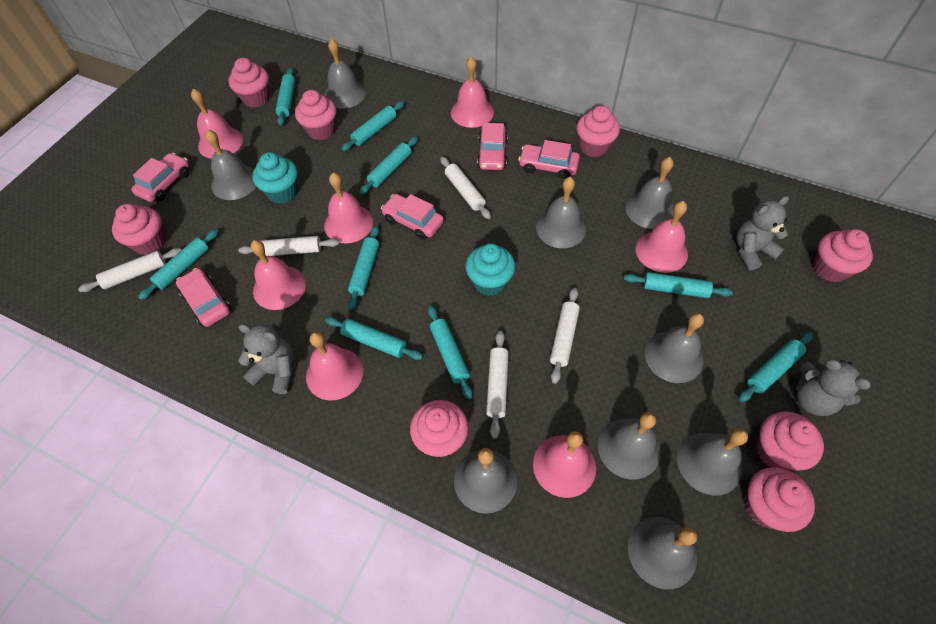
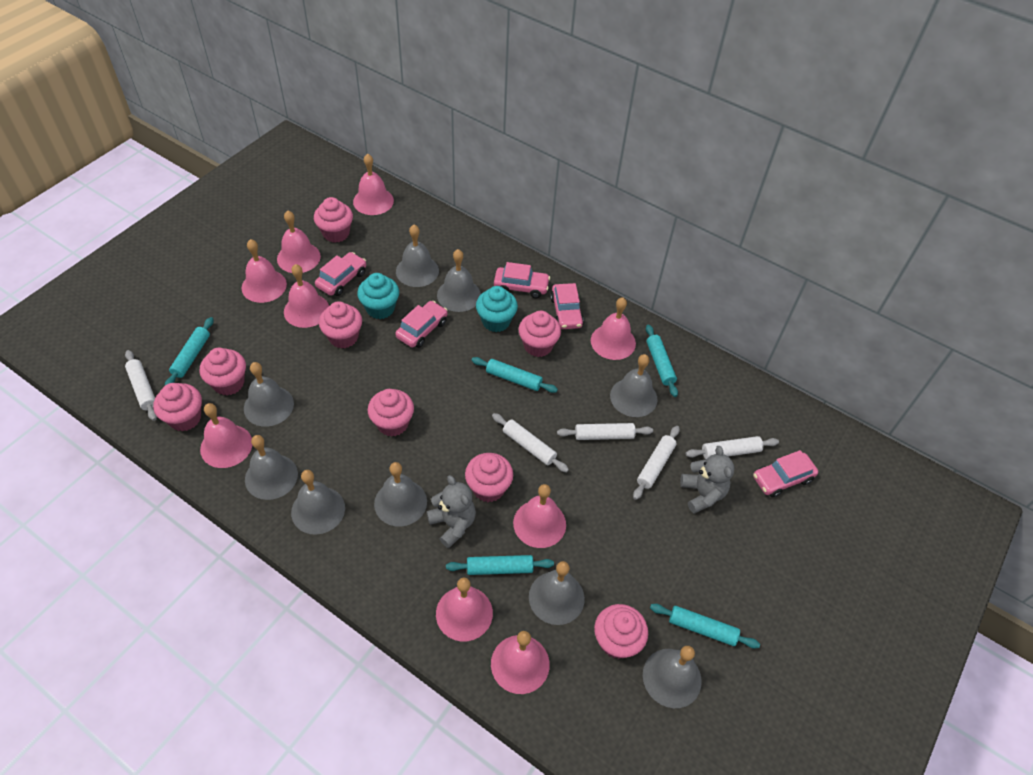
grey teddy bear: 3 -> 2
pink bell: 7 -> 9
turquoise rolling pin: 9 -> 5

